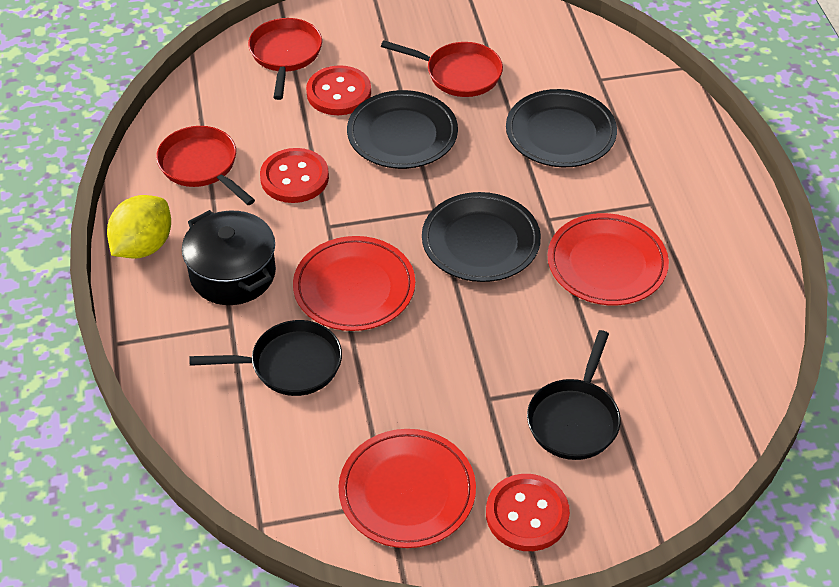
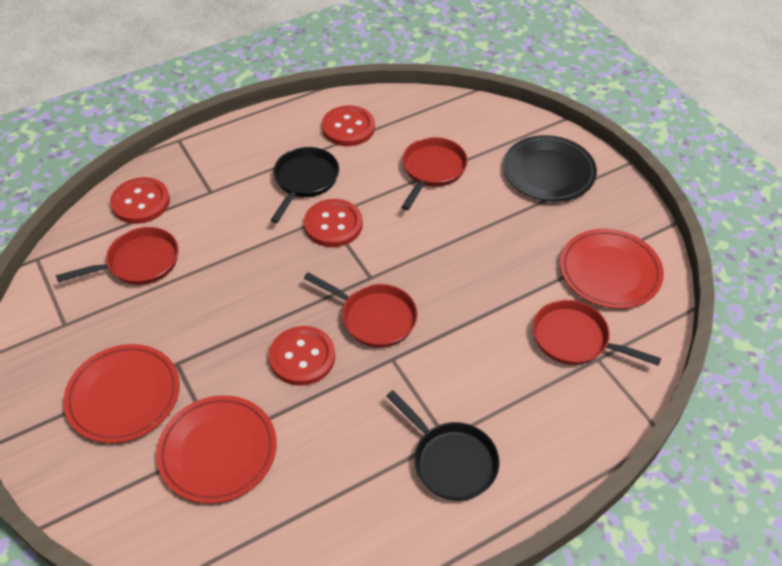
black plate: 3 -> 1
black pot: 1 -> 0
red button: 3 -> 4
red pan: 3 -> 4
yellow lemon: 1 -> 0

